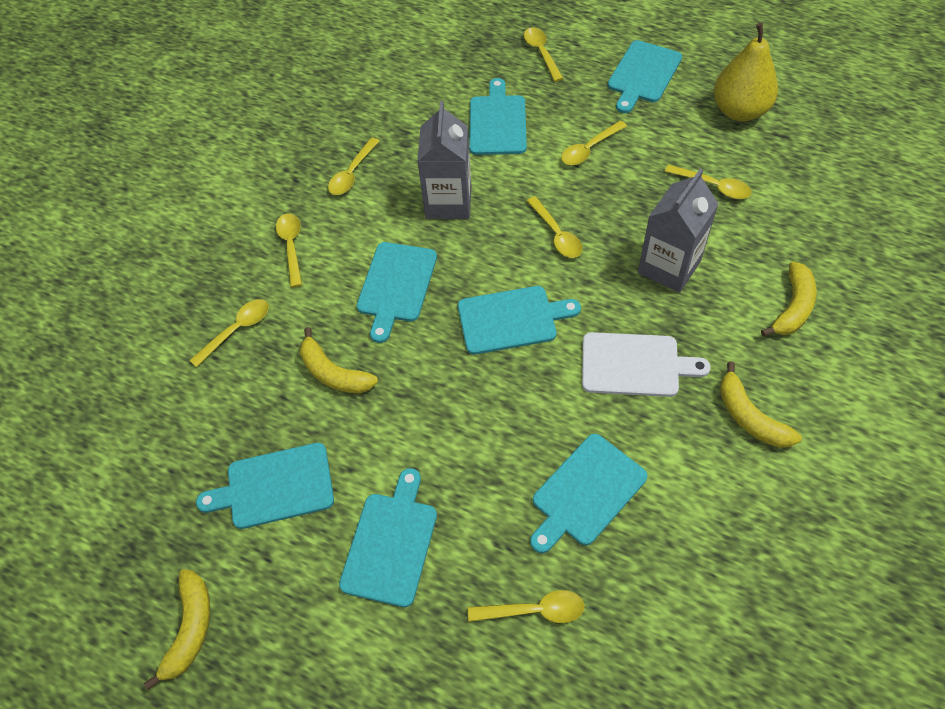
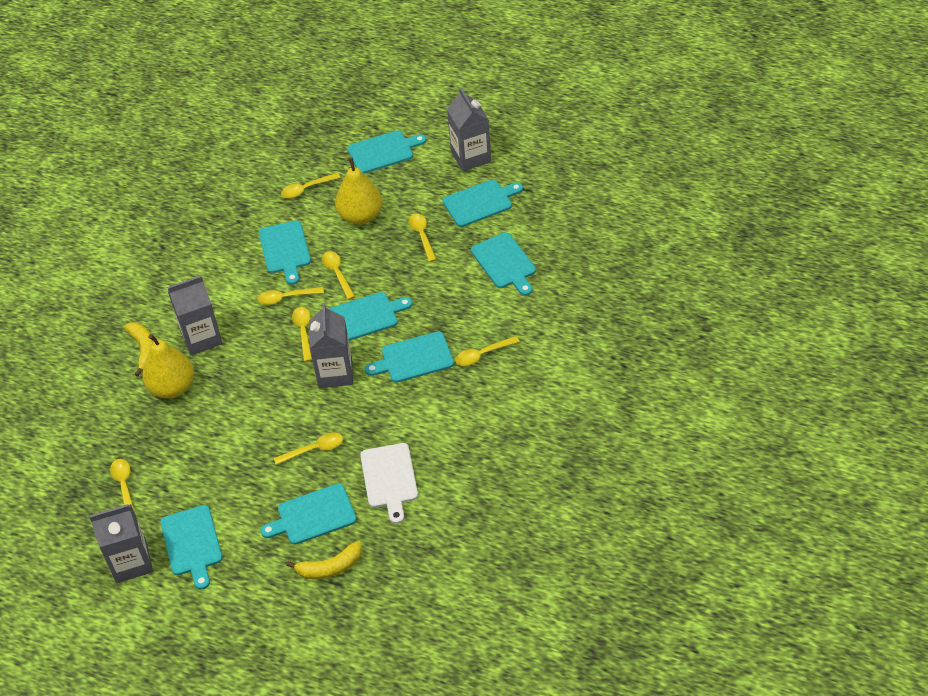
grey carton: 2 -> 4
turquoise cutting board: 7 -> 8
yellow banana: 4 -> 2
yellow pear: 1 -> 2

